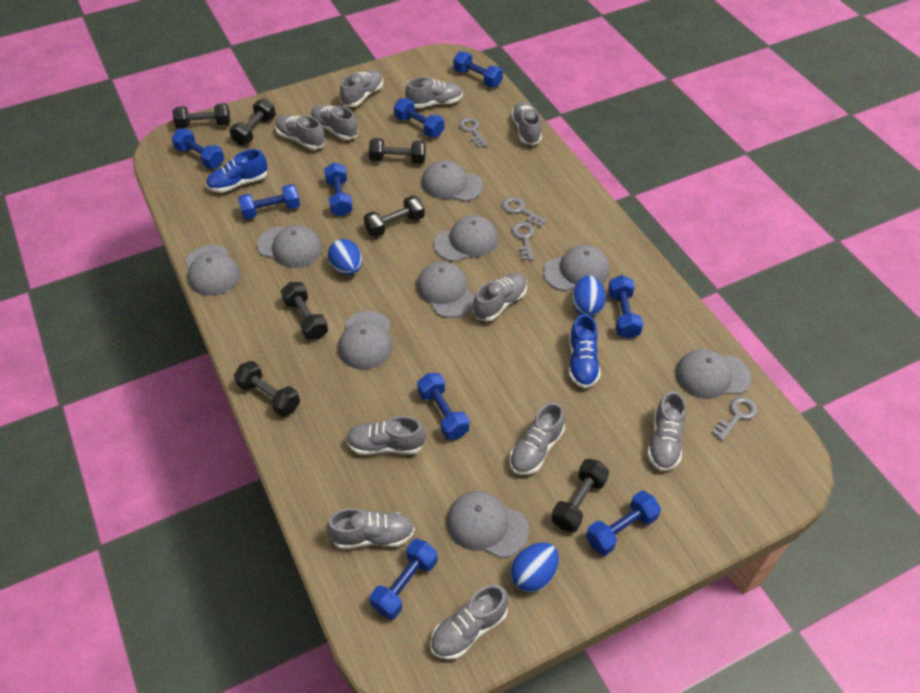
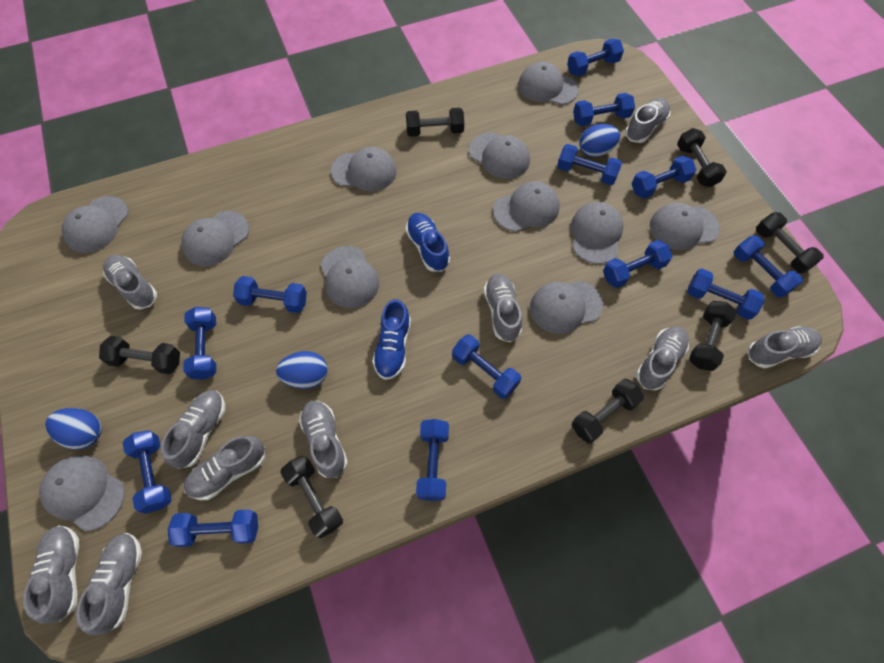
blue dumbbell: 9 -> 13
grey cap: 9 -> 11
grey key: 4 -> 0
grey shoe: 11 -> 10

